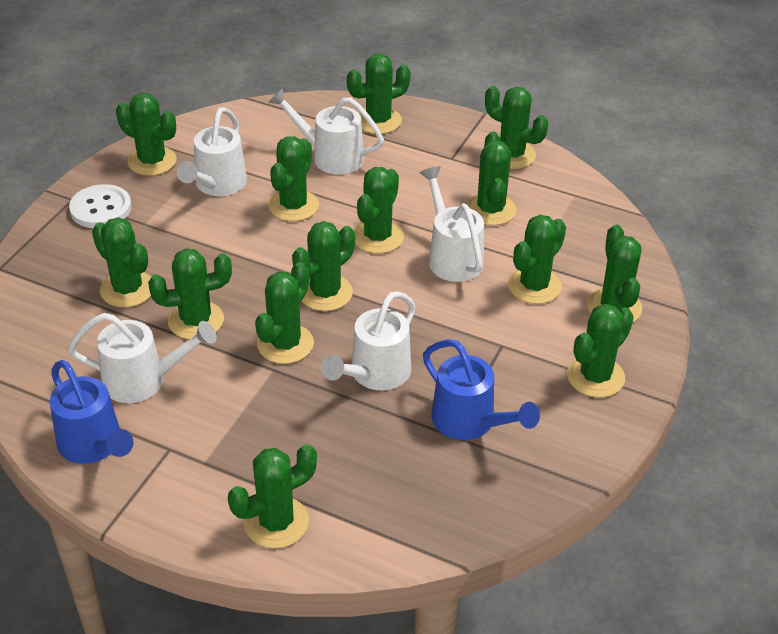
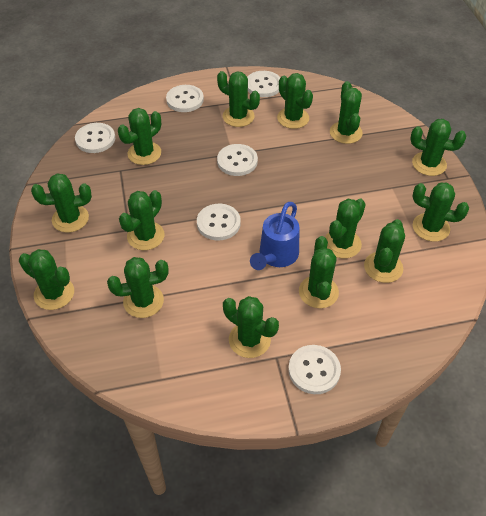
blue watering can: 2 -> 1
white button: 1 -> 6
white watering can: 5 -> 0

